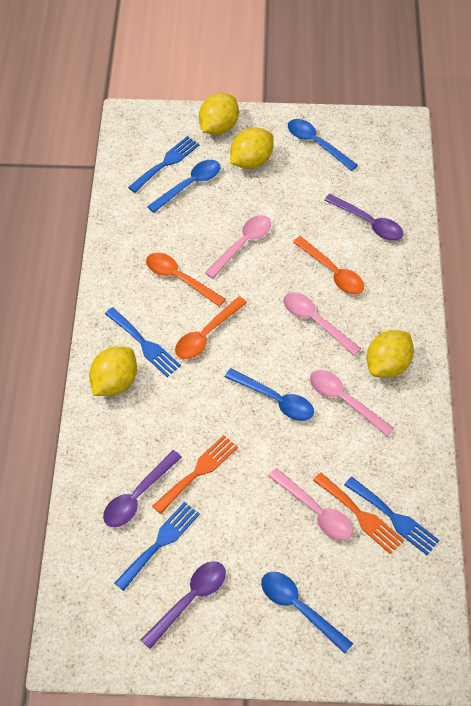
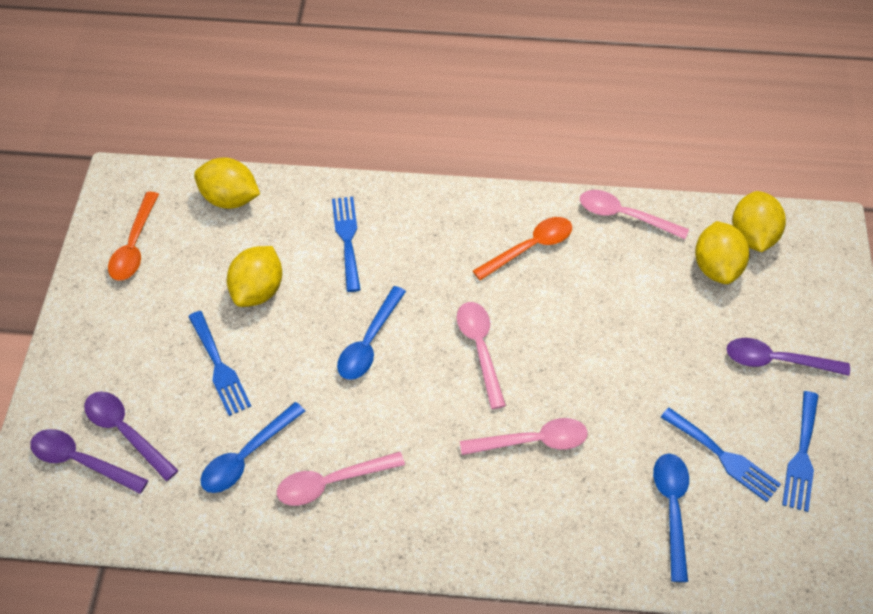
blue spoon: 4 -> 3
orange fork: 2 -> 0
orange spoon: 3 -> 2

